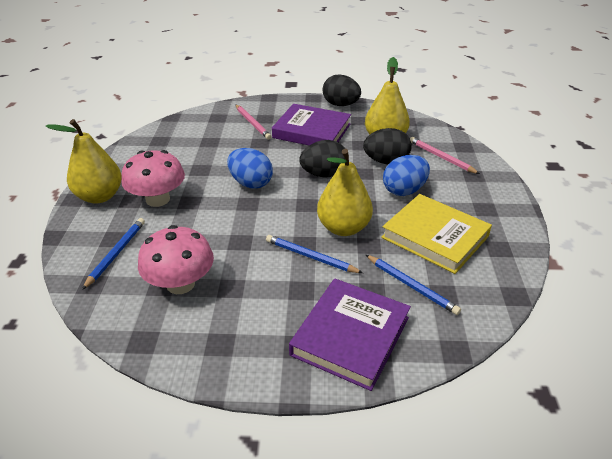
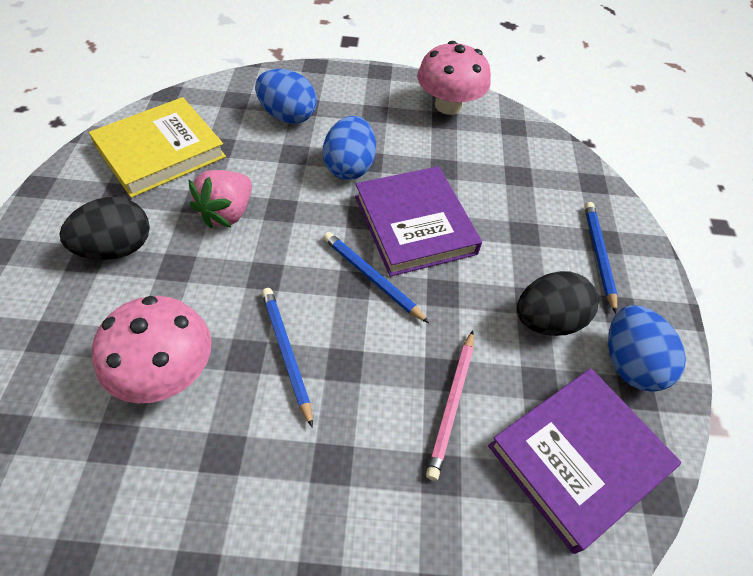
black egg: 3 -> 2
blue egg: 2 -> 3
pink pencil: 2 -> 1
pink strawberry: 0 -> 1
yellow pear: 3 -> 0

